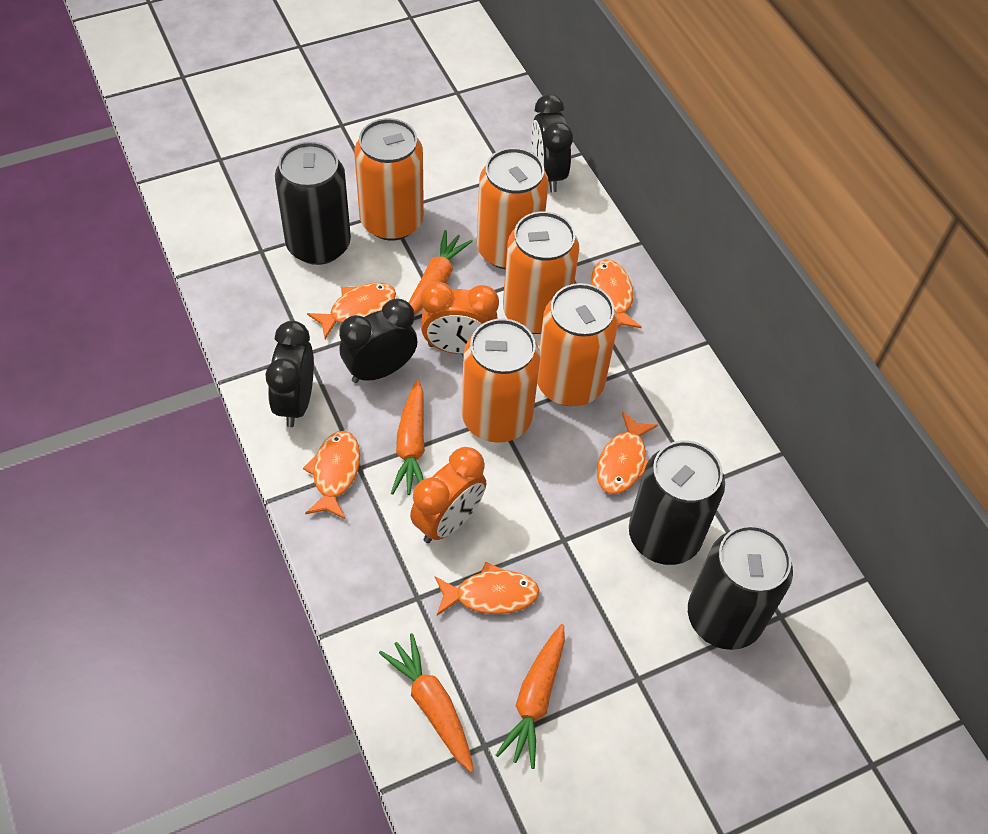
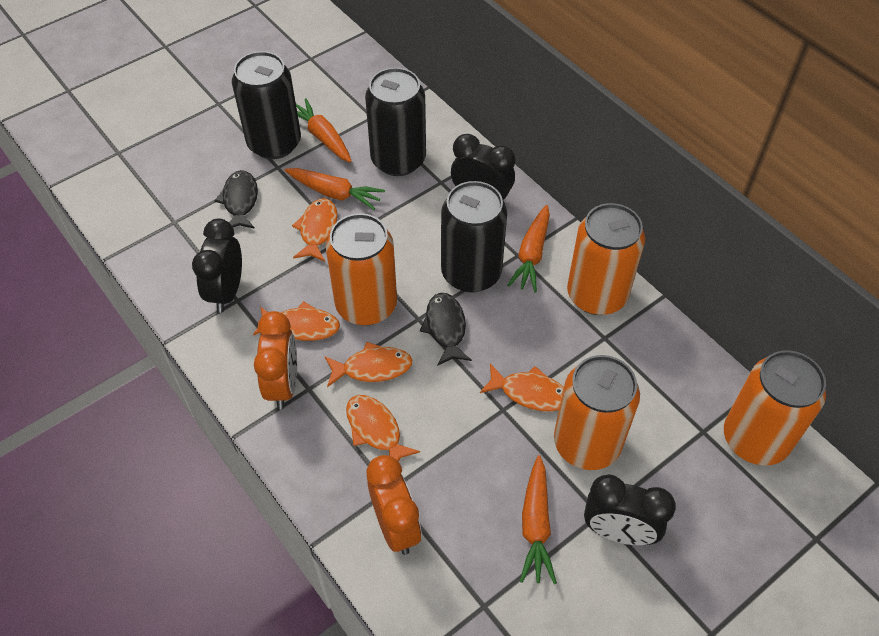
black fish: 0 -> 2
orange can: 5 -> 4

